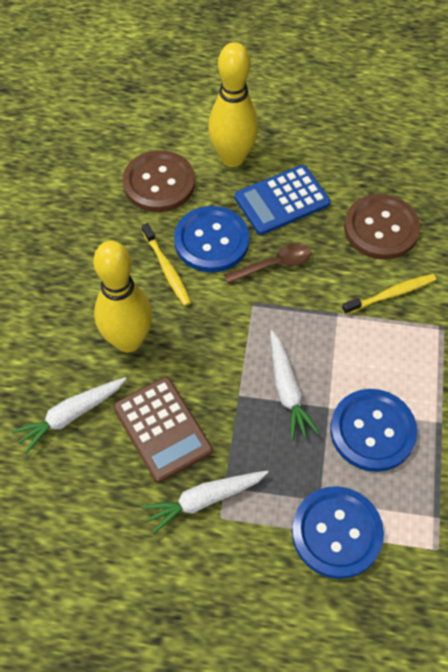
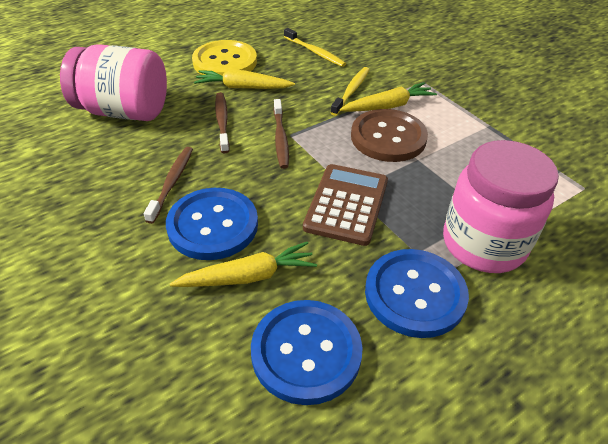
blue calculator: 1 -> 0
brown button: 2 -> 1
brown spoon: 1 -> 0
brown toothbrush: 0 -> 3
pink jar: 0 -> 2
white carrot: 3 -> 0
yellow bowling pin: 2 -> 0
yellow button: 0 -> 1
yellow carrot: 0 -> 3

